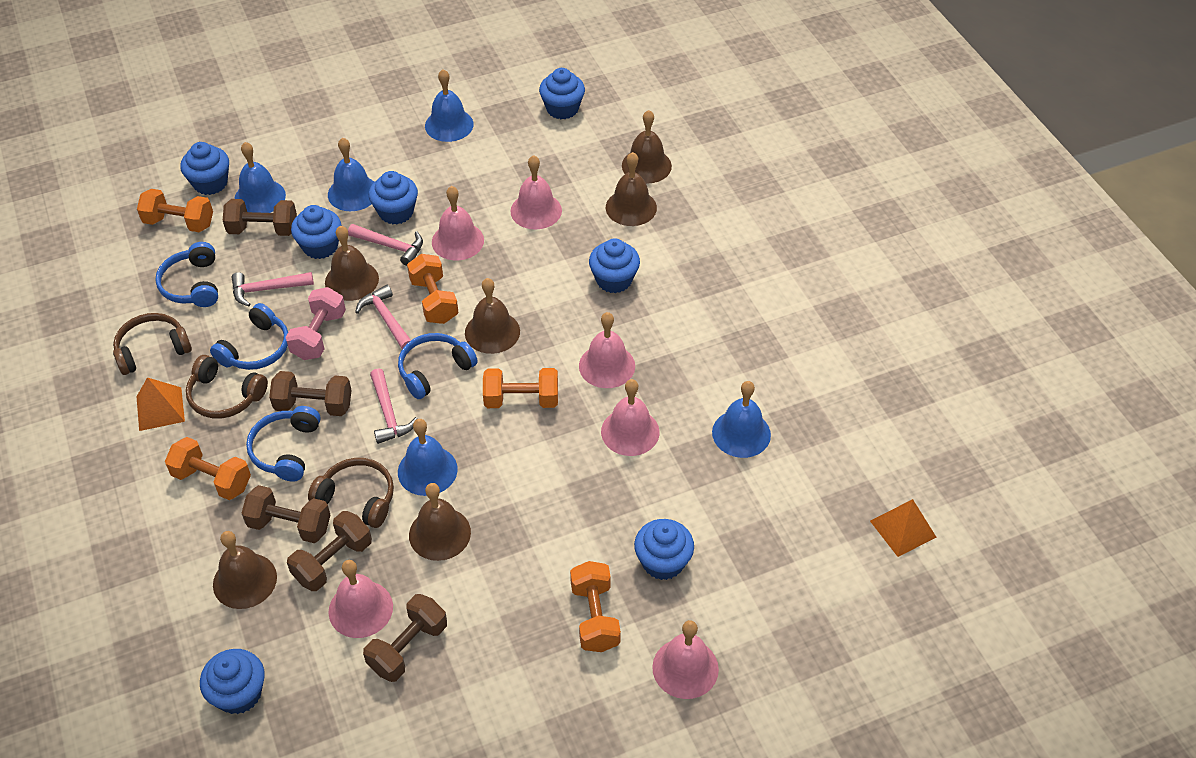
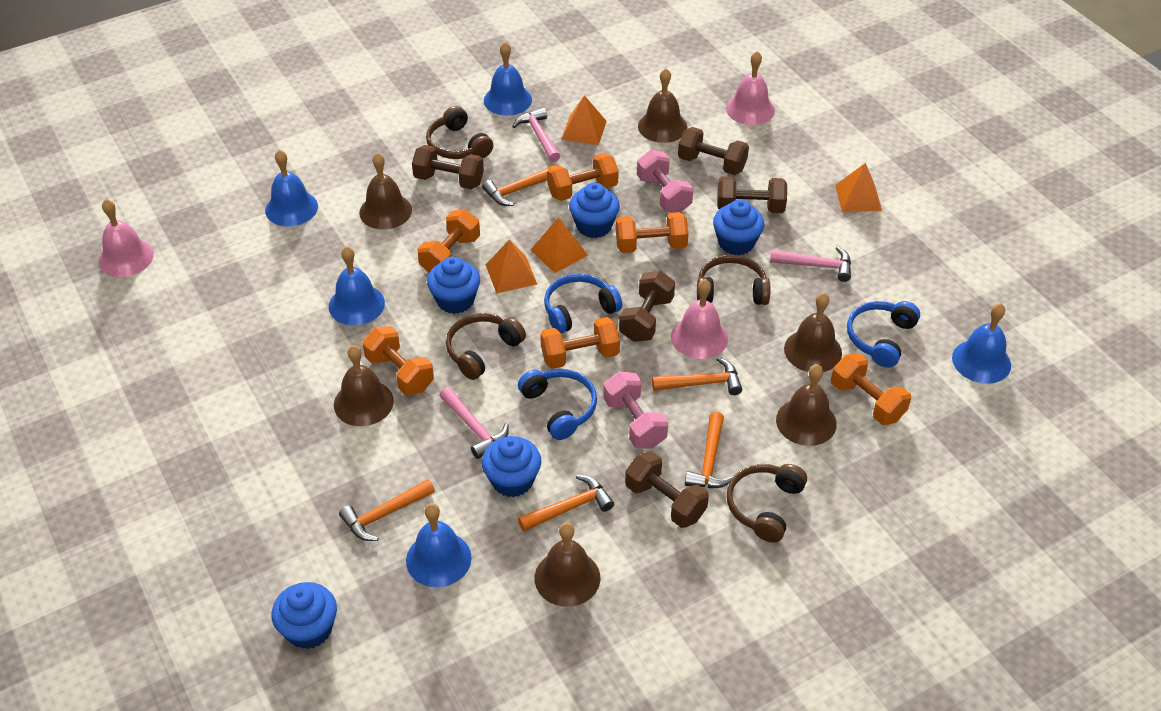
blue cupcake: 7 -> 5
blue headphones: 4 -> 3
brown headphones: 3 -> 4
orange dumbbell: 5 -> 6
orange hammer: 0 -> 5
orange pyramid: 2 -> 4
pink bell: 6 -> 3
pink dumbbell: 1 -> 2
pink hammer: 4 -> 3

